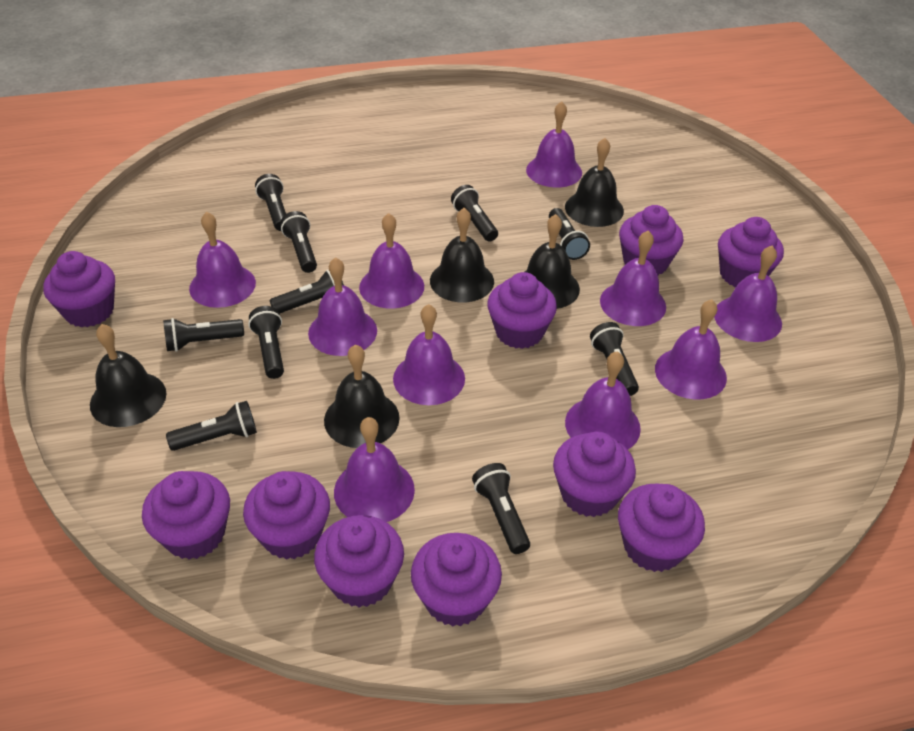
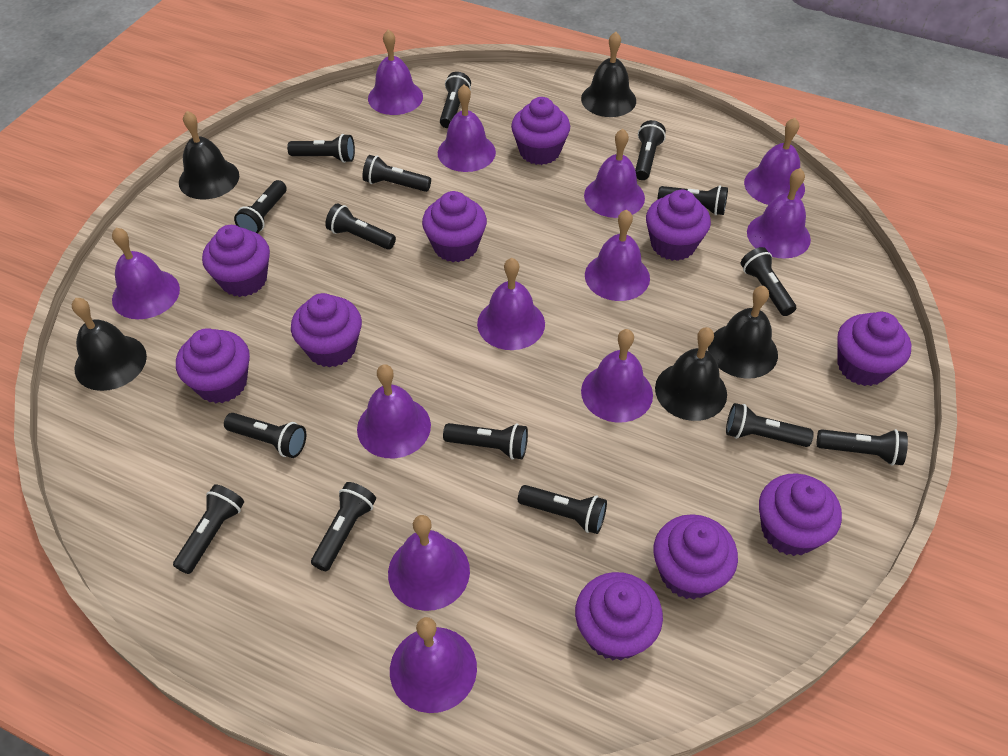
black flashlight: 10 -> 15
purple bell: 10 -> 12

